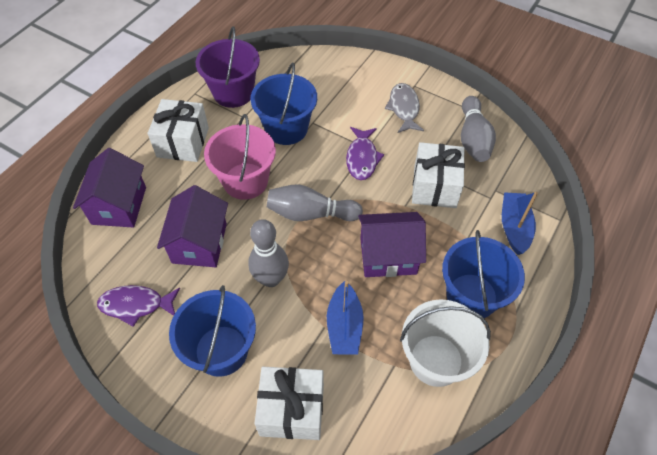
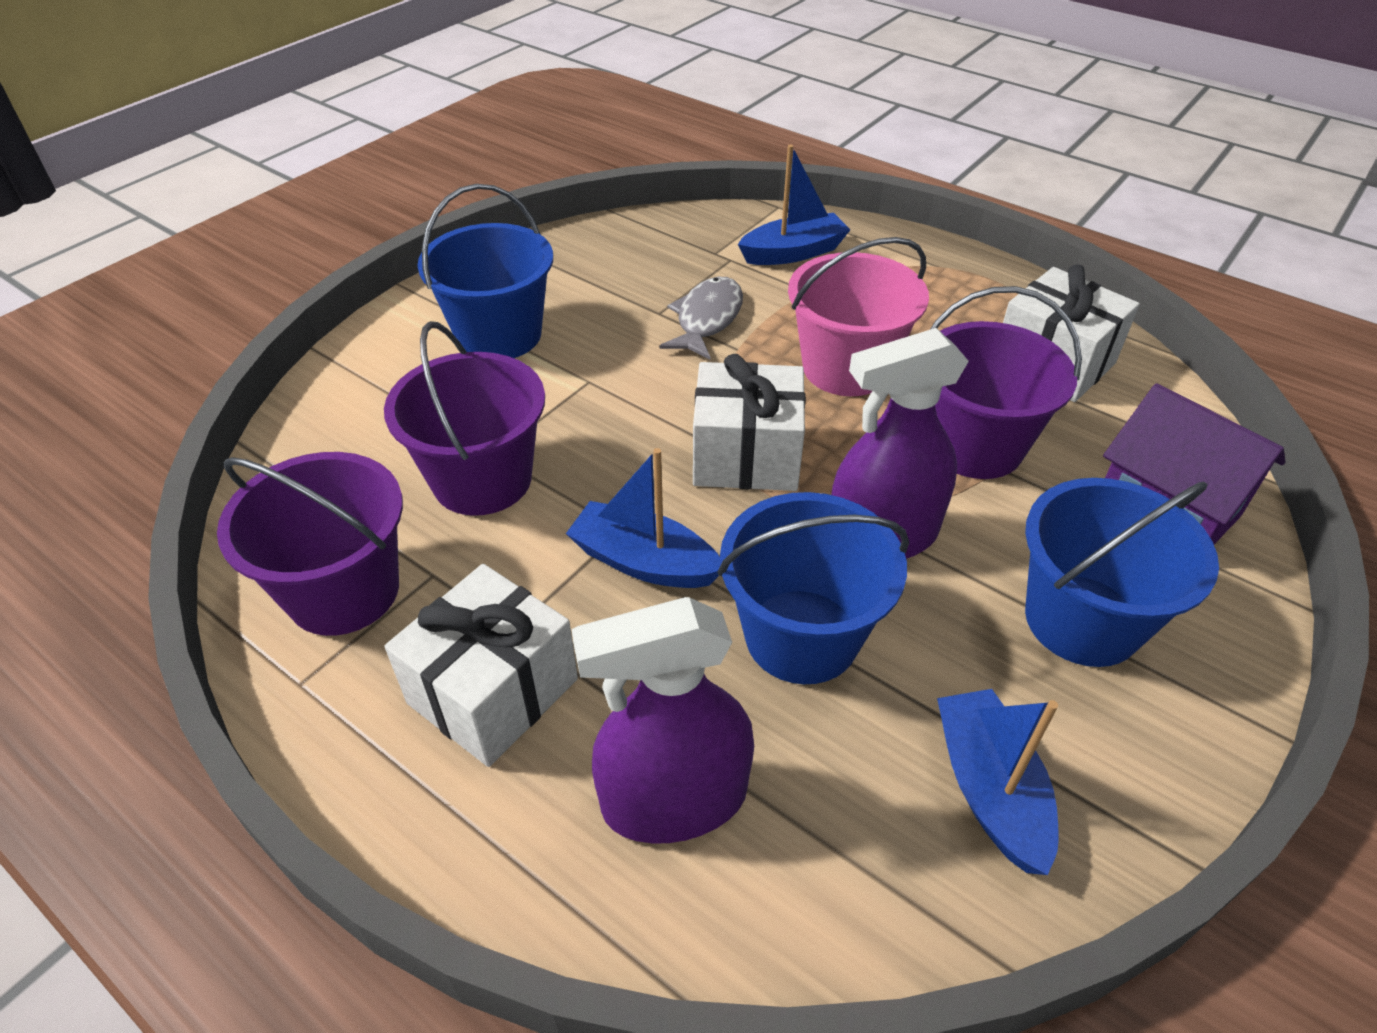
blue boat: 2 -> 3
grey bowling pin: 3 -> 0
purple bucket: 1 -> 3
purple fish: 2 -> 0
purple house: 3 -> 1
purple spray bottle: 0 -> 2
white bucket: 1 -> 0

